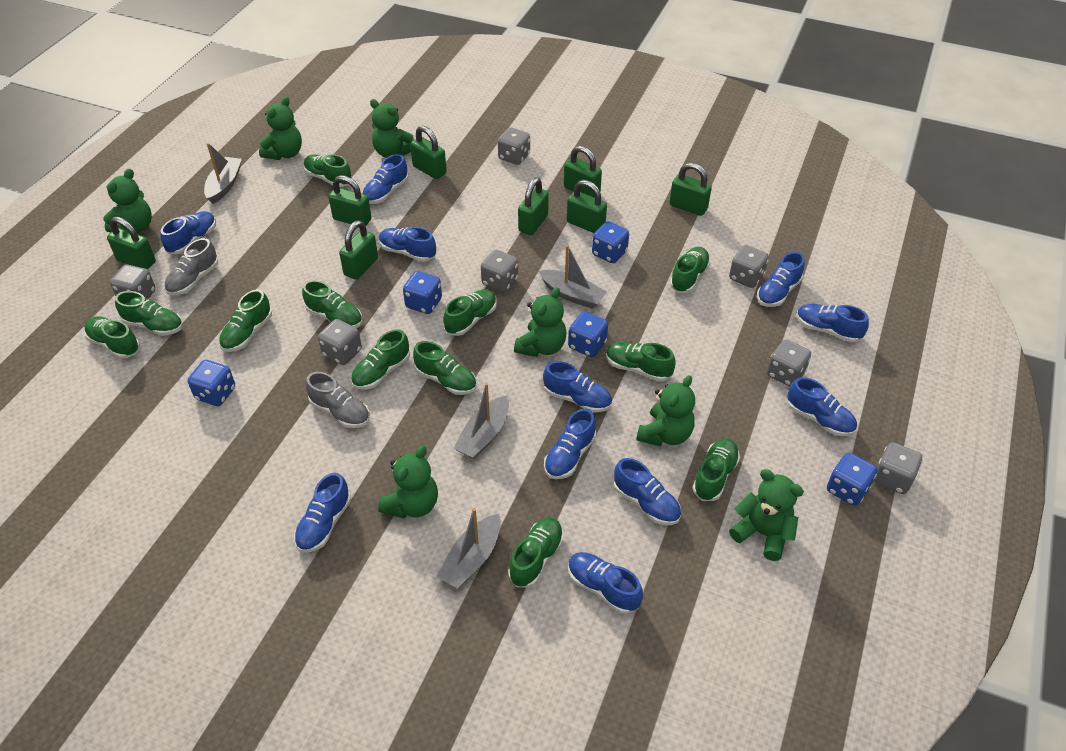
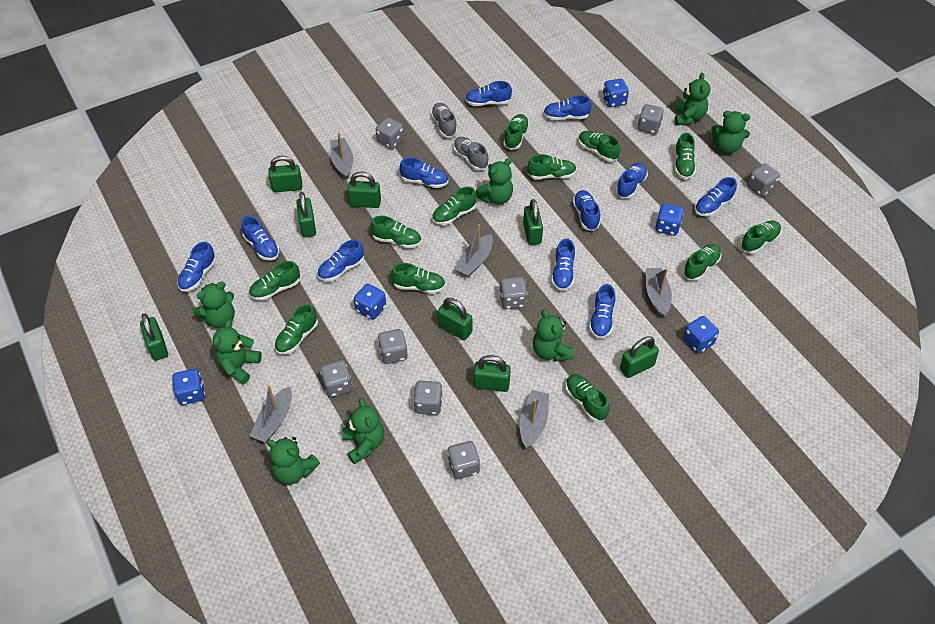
green teddy bear: 7 -> 8
grey boat: 4 -> 5
grey dice: 7 -> 8

